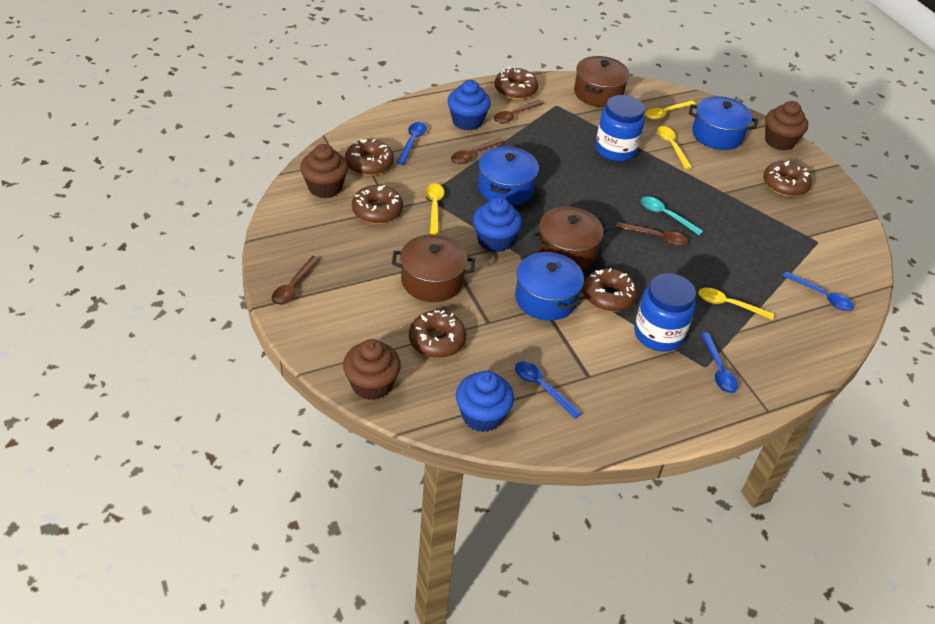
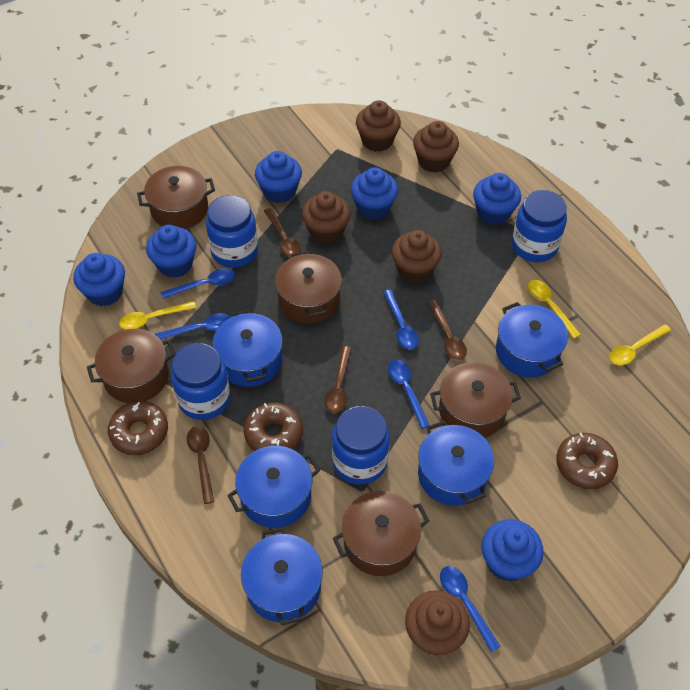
blue cupcake: 3 -> 6
blue jar: 2 -> 4
blue pot: 3 -> 5
blue spoon: 4 -> 5
brown cupcake: 3 -> 5
brown donut: 6 -> 3
brown pot: 3 -> 5
turquoise spoon: 1 -> 0
yellow spoon: 4 -> 3

